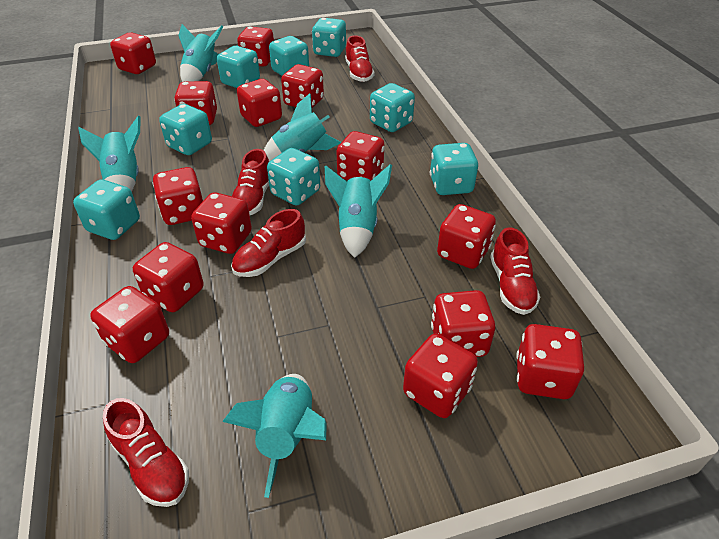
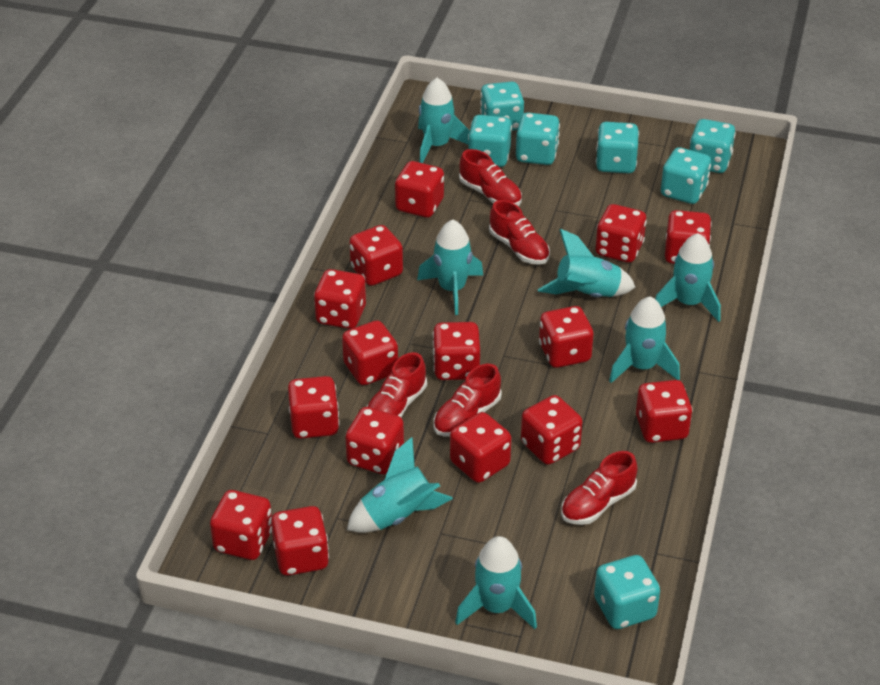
red dice: 14 -> 15
turquoise dice: 8 -> 7
turquoise rocket: 5 -> 7

